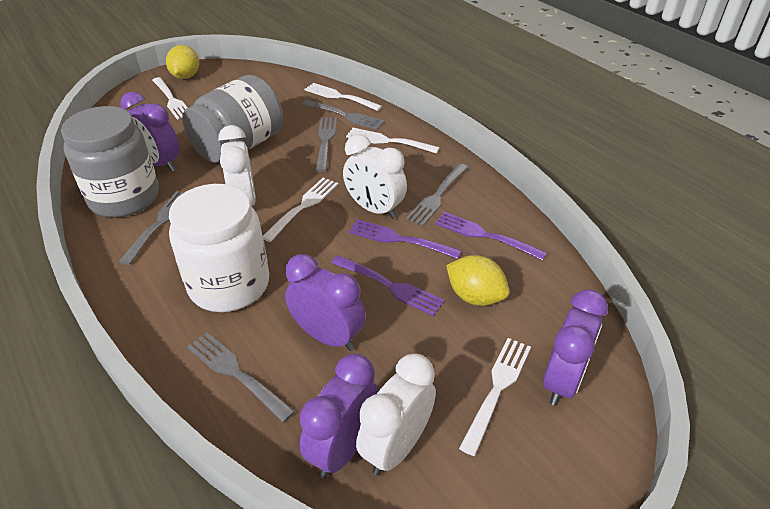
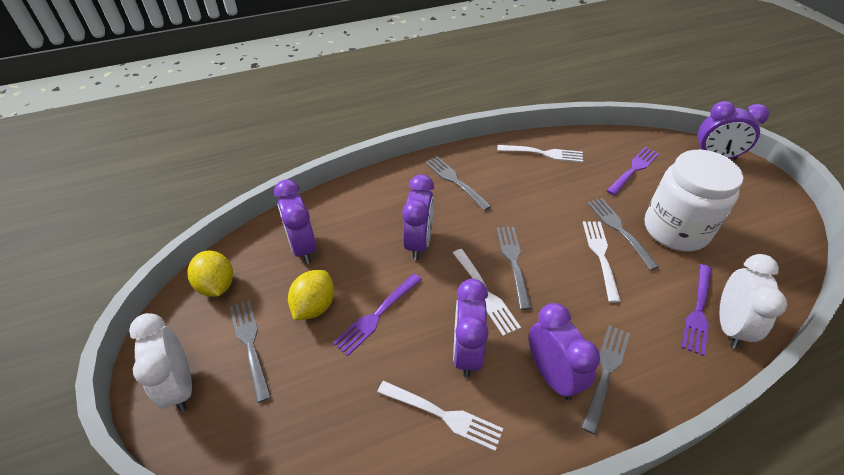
grey jar: 2 -> 0
purple clock: 4 -> 5
white clock: 3 -> 2
white fork: 5 -> 4

